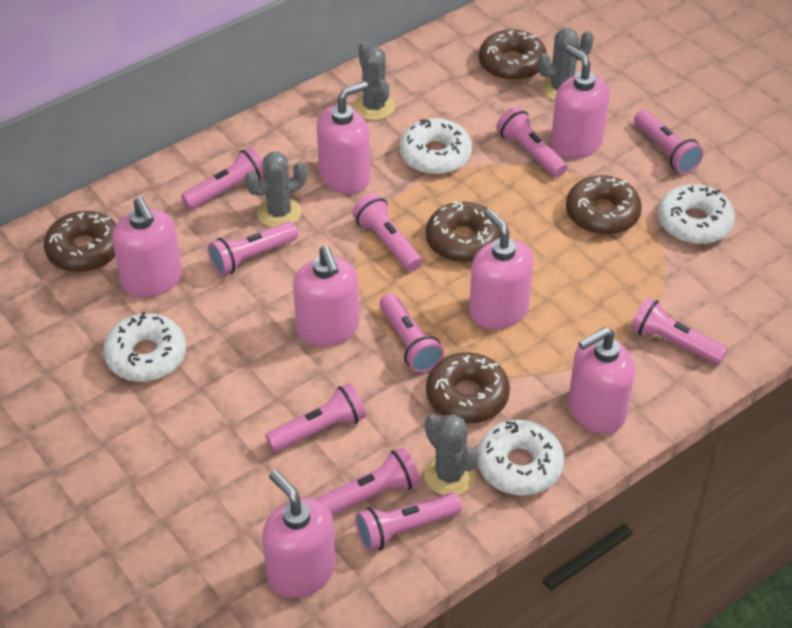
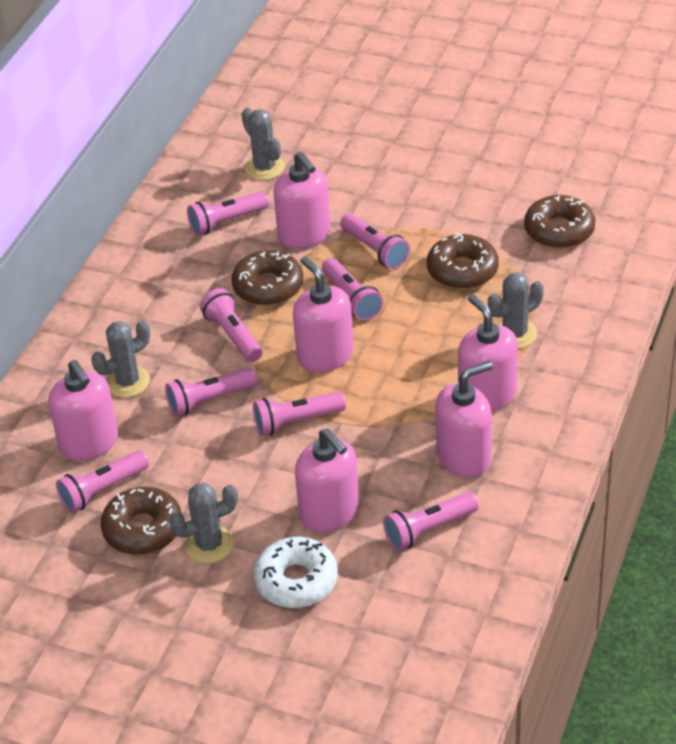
brown donut: 5 -> 4
pink flashlight: 10 -> 8
pink soap dispenser: 7 -> 6
white donut: 4 -> 1

